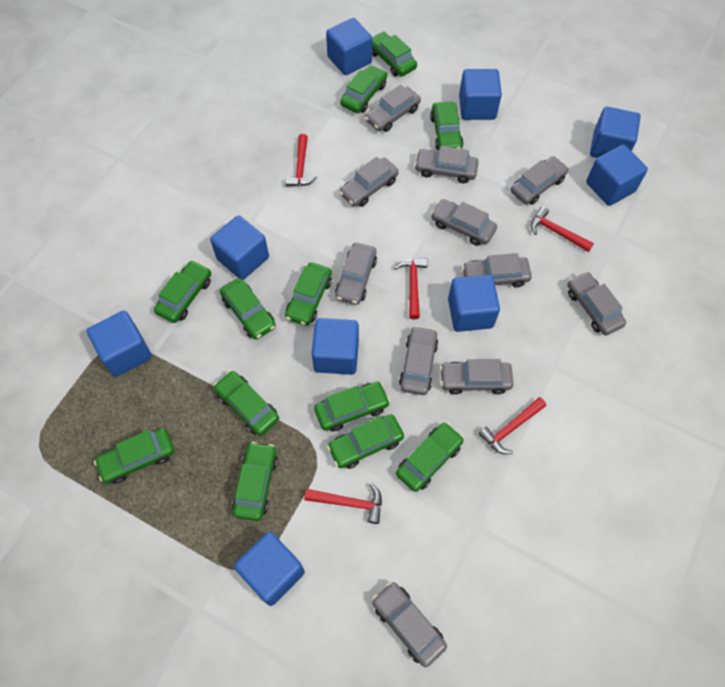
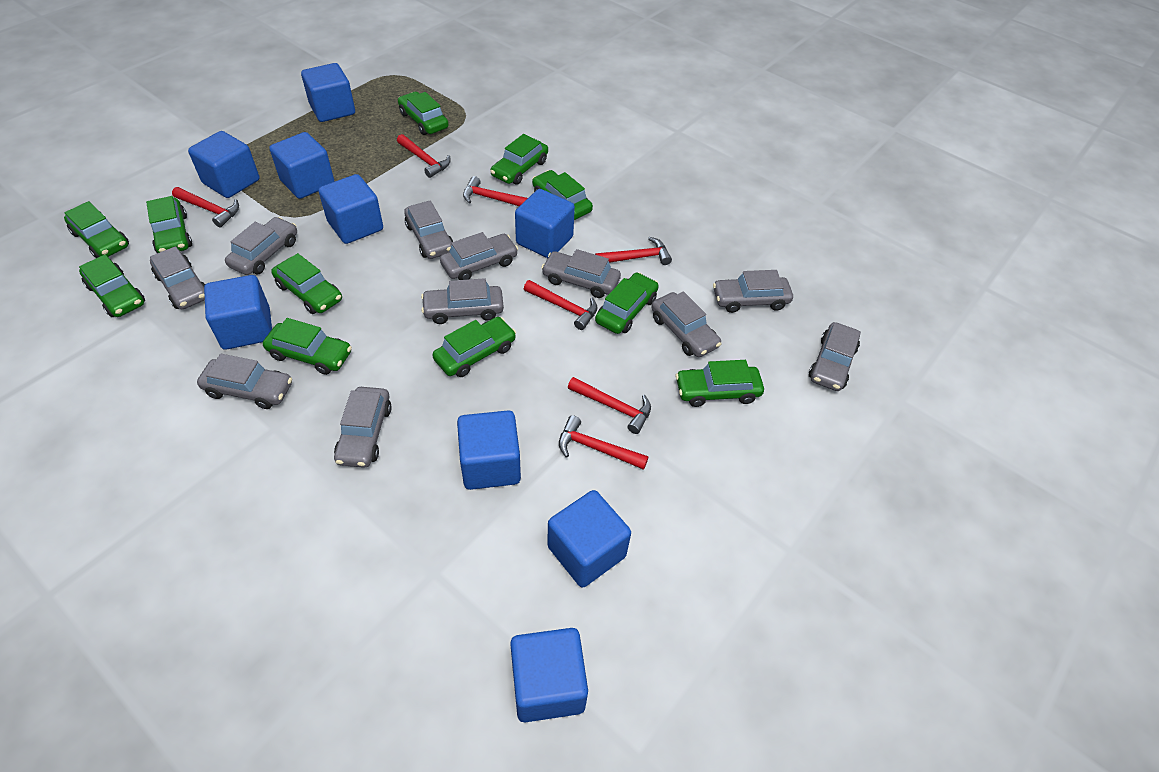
green car: 12 -> 11
red hammer: 5 -> 7

